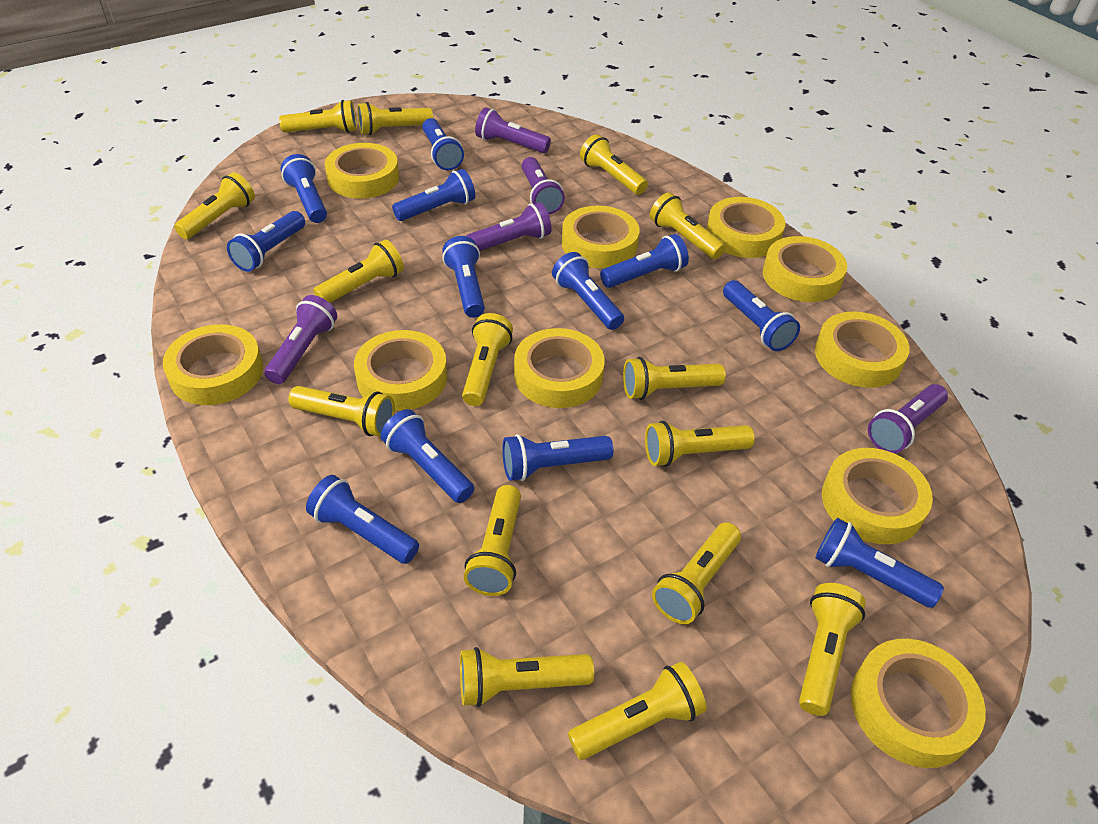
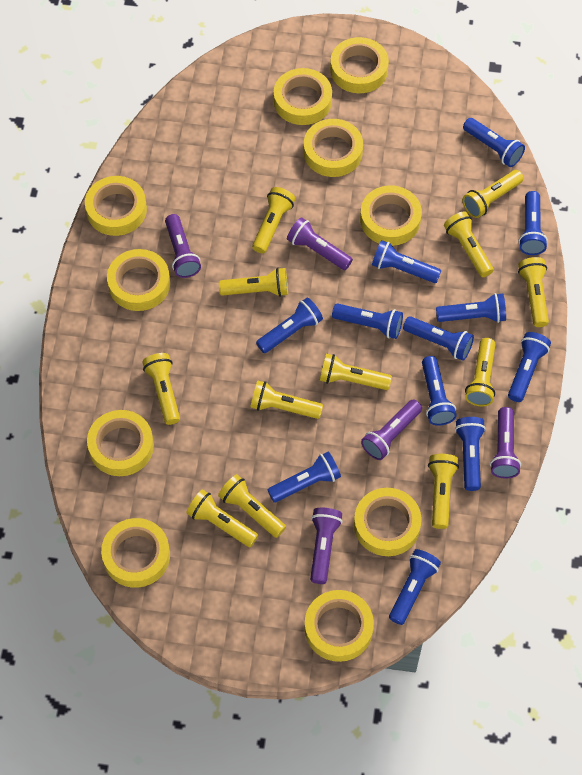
yellow flashlight: 15 -> 12

